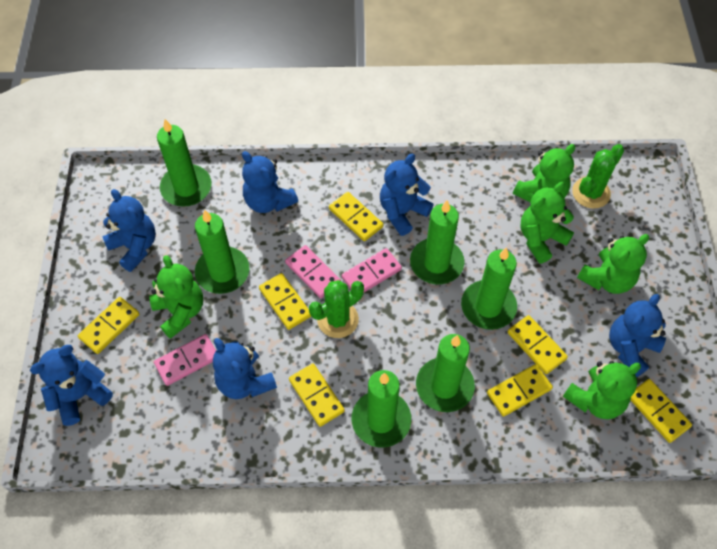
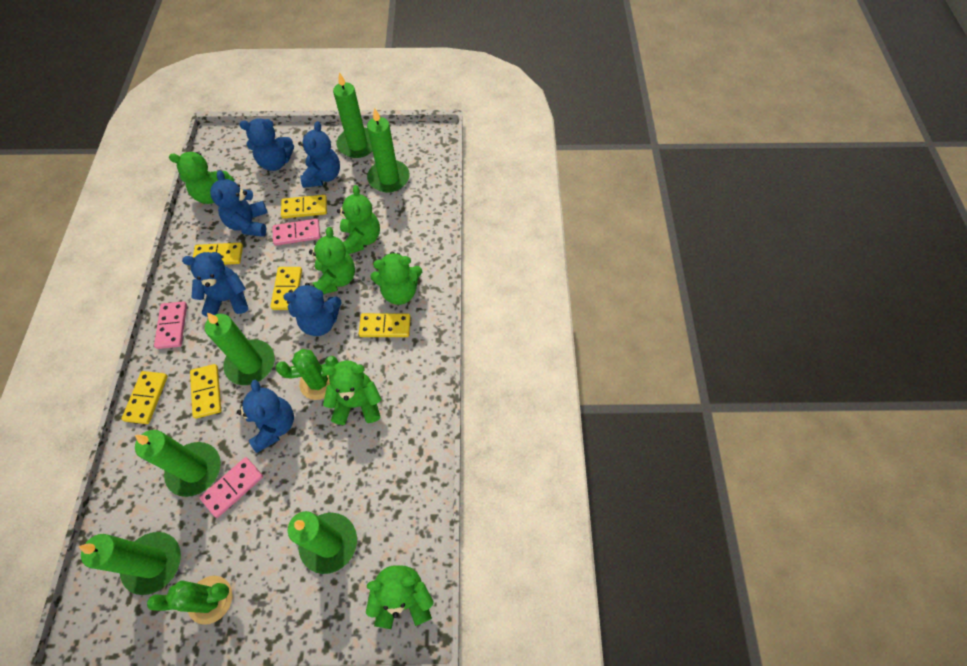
green teddy bear: 5 -> 6
yellow domino: 7 -> 6

